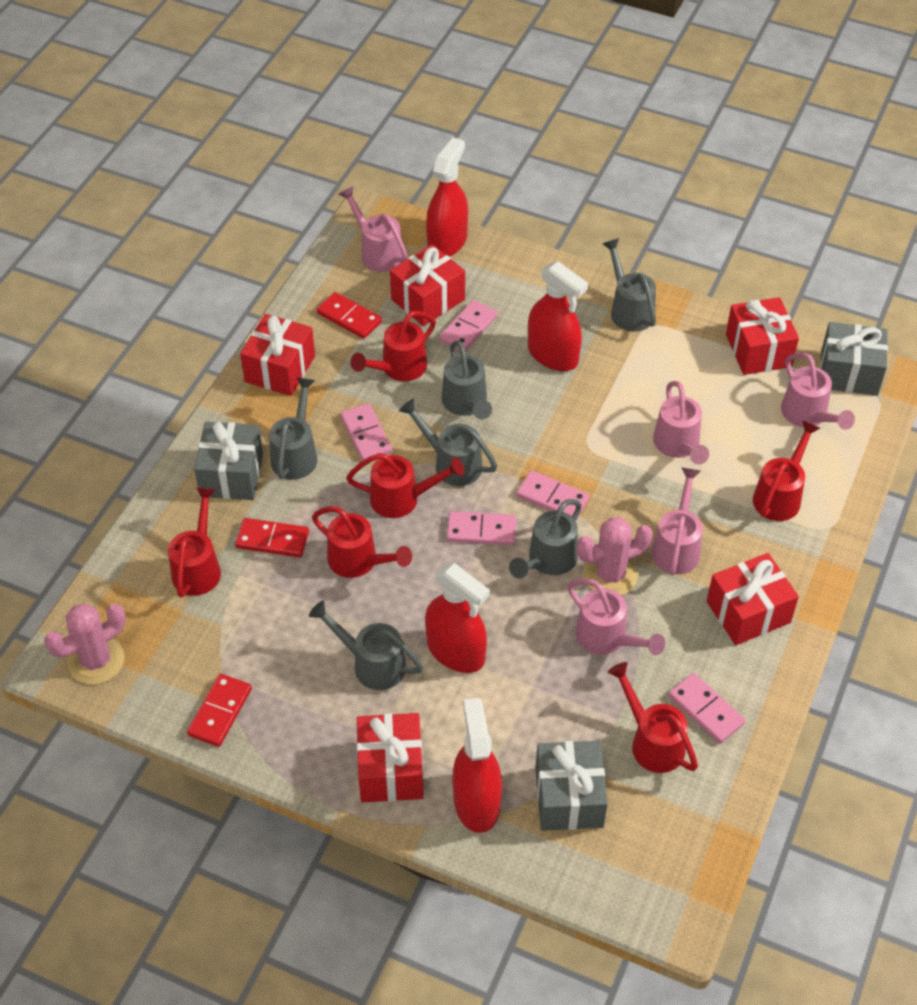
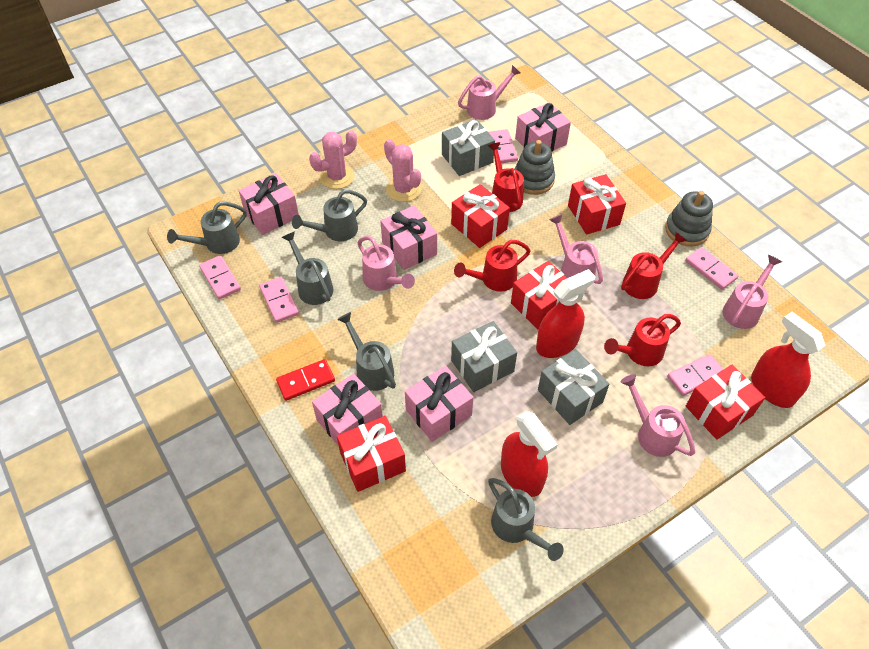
grey stacking toy: 0 -> 2
grey watering can: 6 -> 5
pink gift: 0 -> 5
red domino: 3 -> 1
red spray bottle: 4 -> 3
red watering can: 6 -> 4

